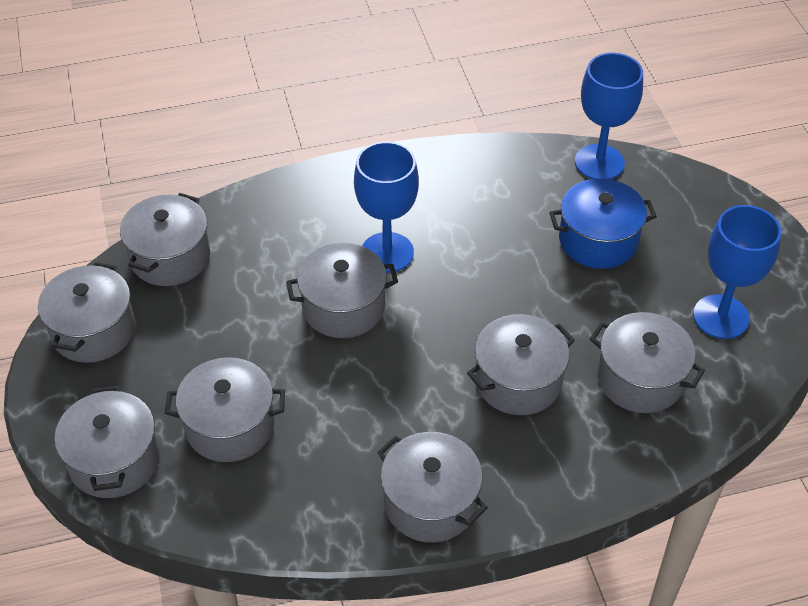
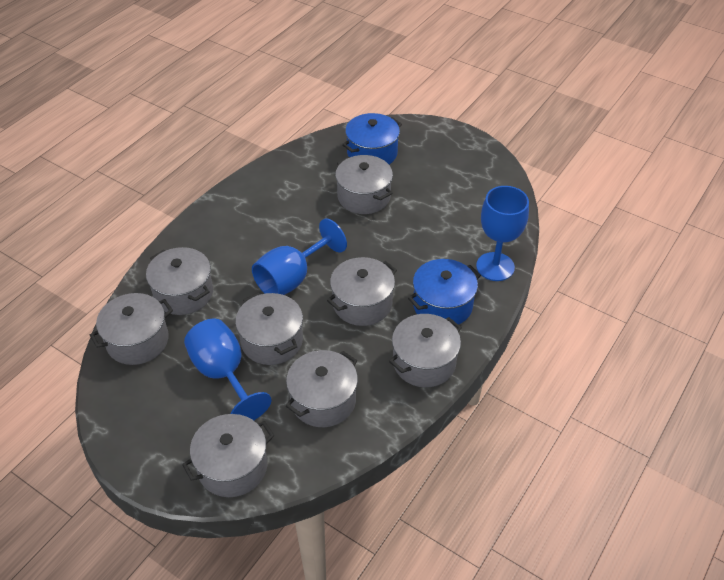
blue pot: 1 -> 2

